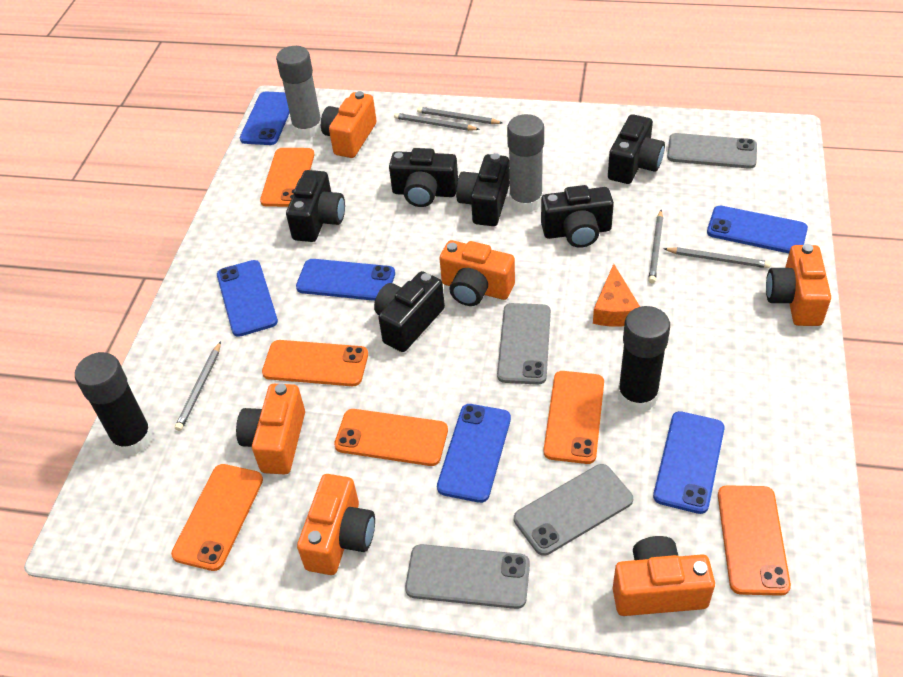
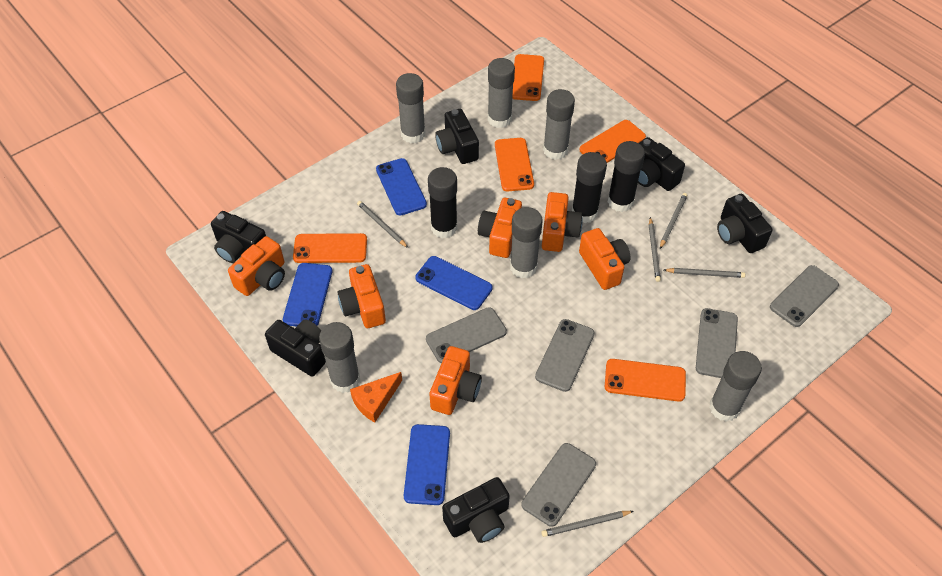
black glue stick: 2 -> 3
blue phone: 6 -> 4
grey glue stick: 2 -> 6
grey phone: 4 -> 5
orange phone: 6 -> 5

